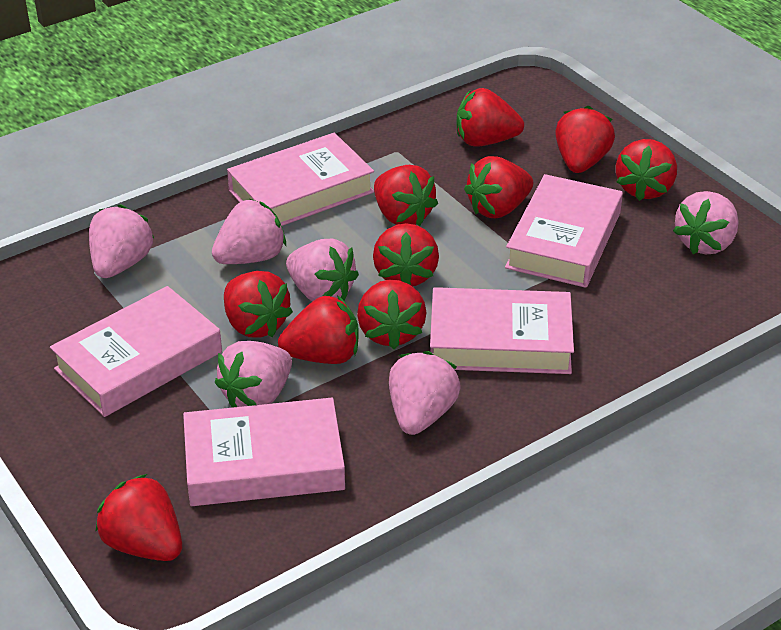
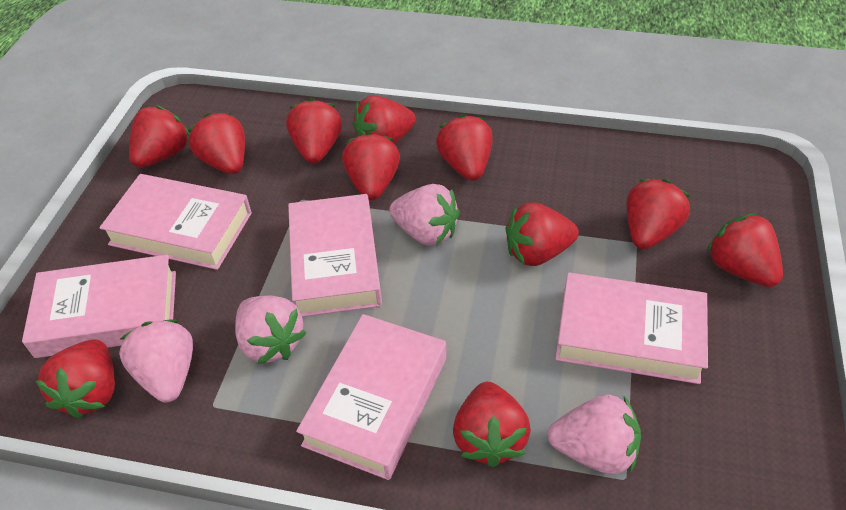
pink strawberry: 6 -> 4
red strawberry: 10 -> 11

